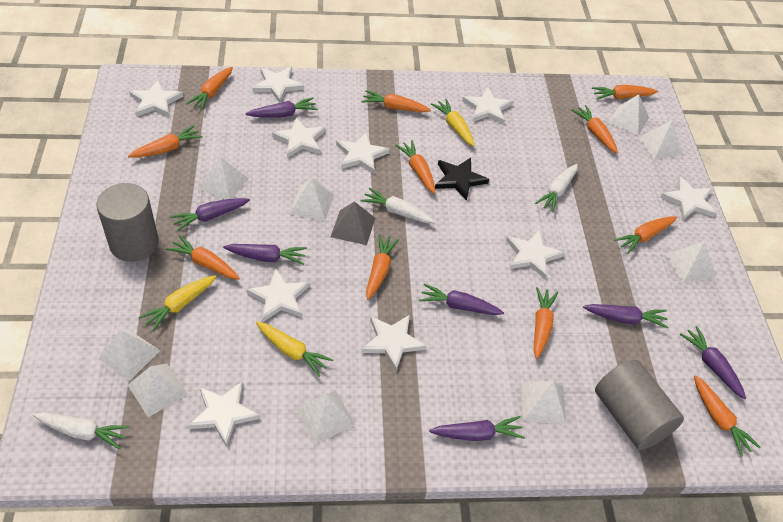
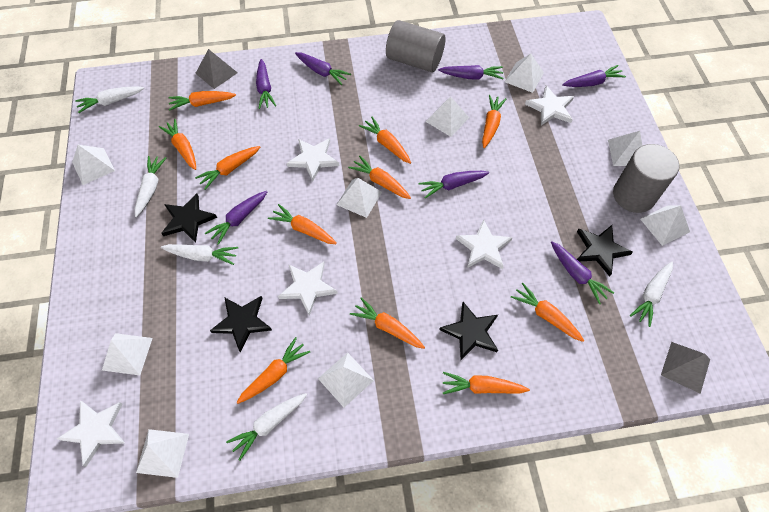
black star: 1 -> 4
grey pyramid: 1 -> 2
white carrot: 3 -> 5
white star: 10 -> 5
yellow carrot: 3 -> 0

